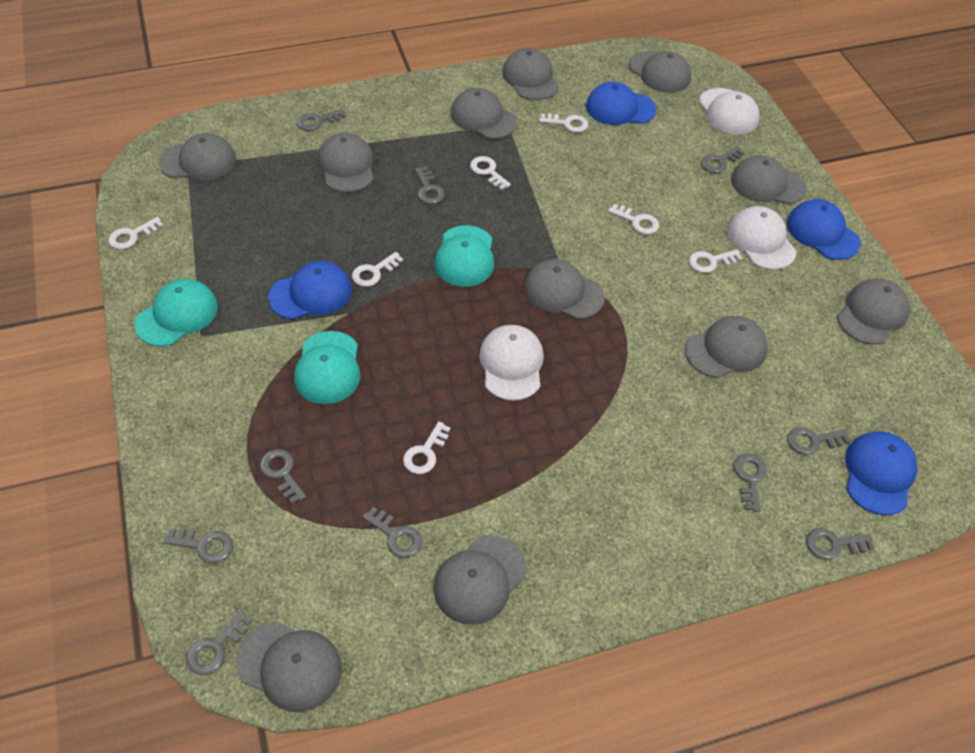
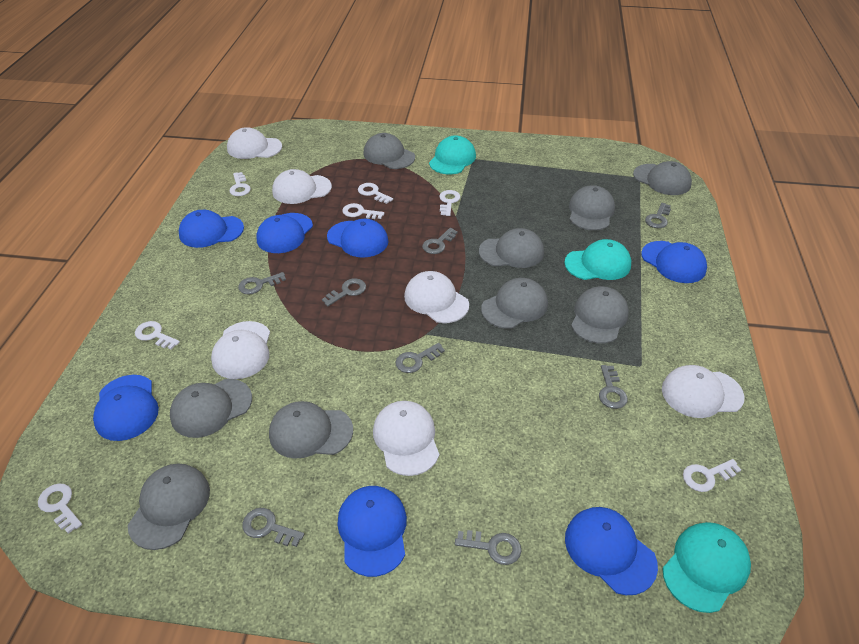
blue cap: 4 -> 7
grey cap: 11 -> 9
grey key: 10 -> 8
white cap: 3 -> 6

